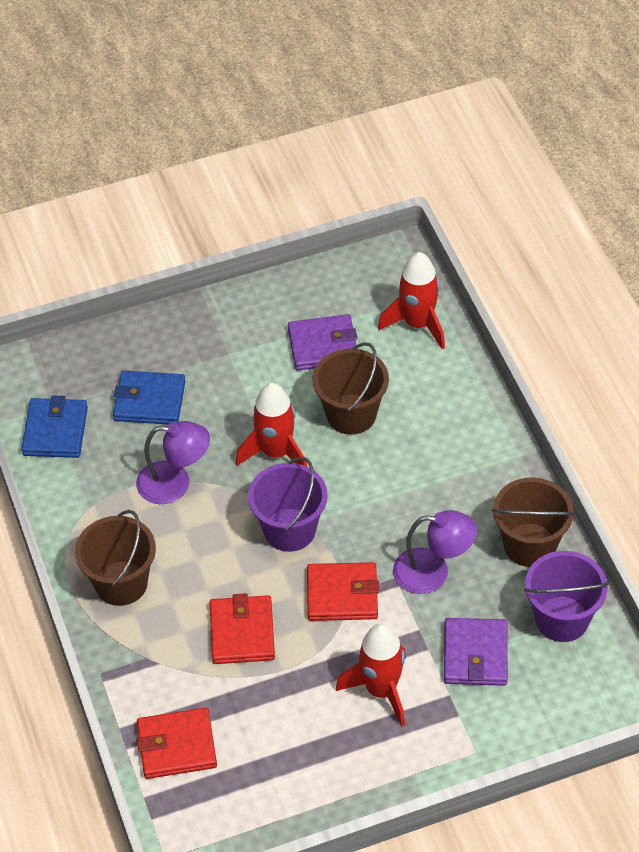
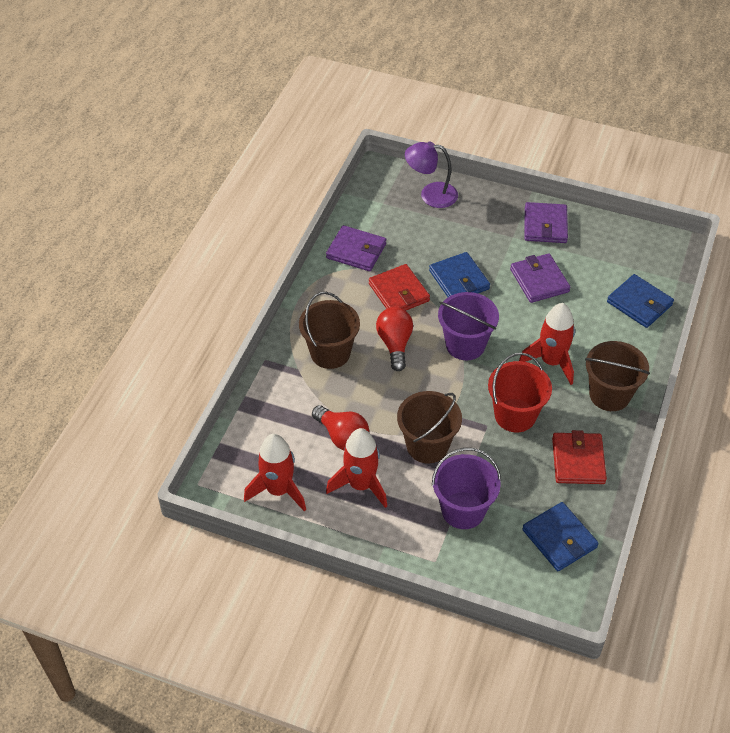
blue wallet: 2 -> 3
purple lamp: 2 -> 1
purple wallet: 2 -> 3
red bucket: 0 -> 1
red light bulb: 0 -> 2
red wallet: 3 -> 2

